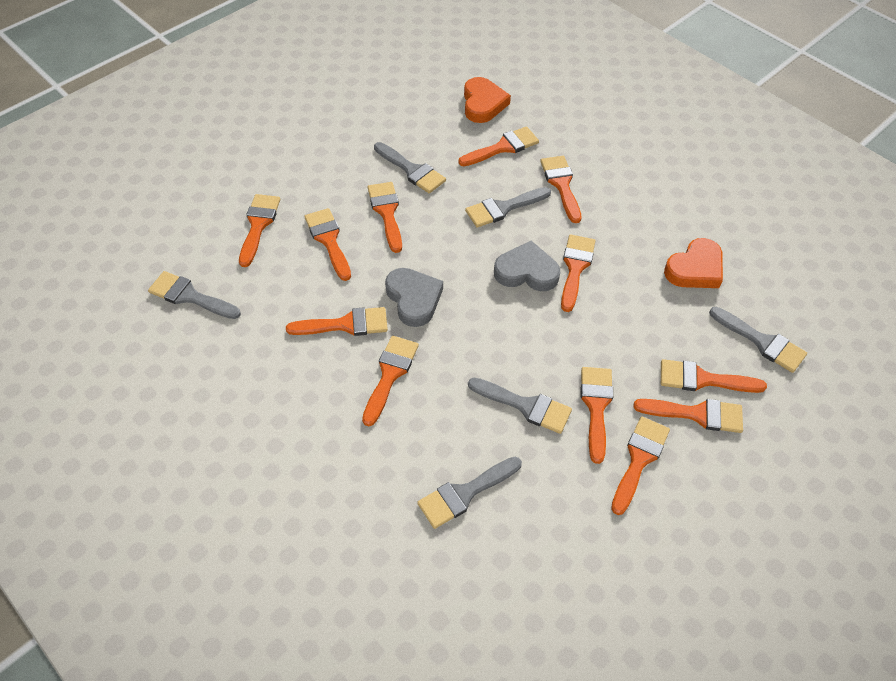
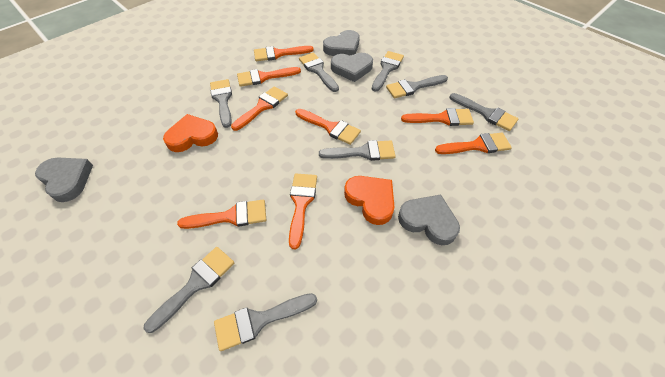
grey brush: 6 -> 8
grey heart: 2 -> 4
orange brush: 12 -> 8

